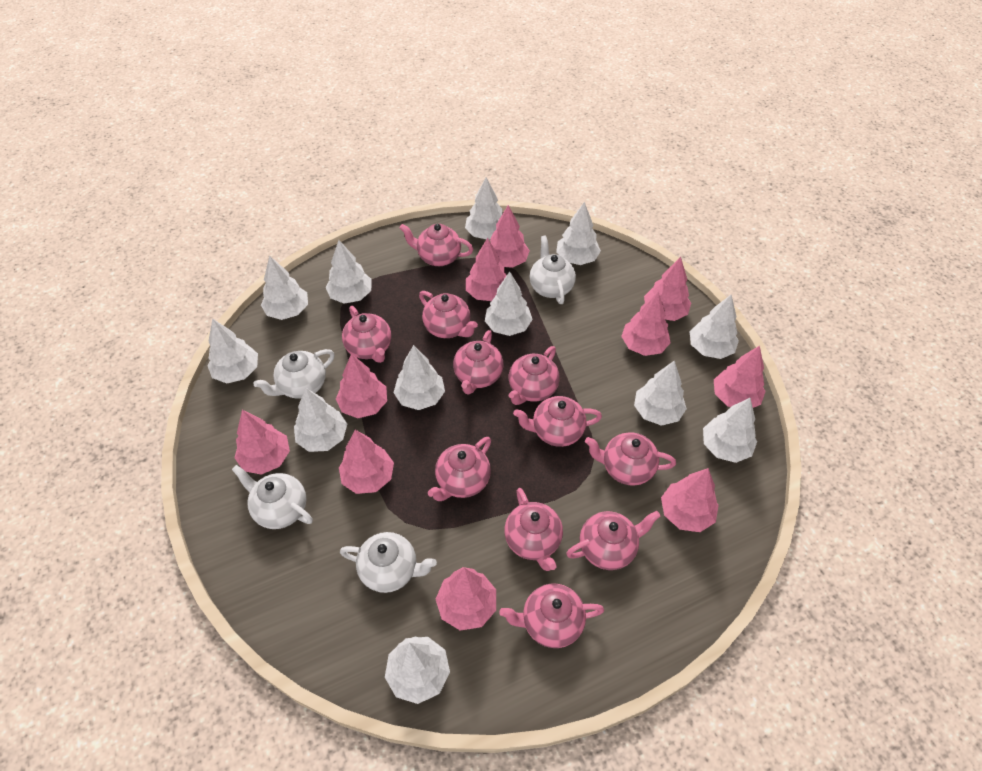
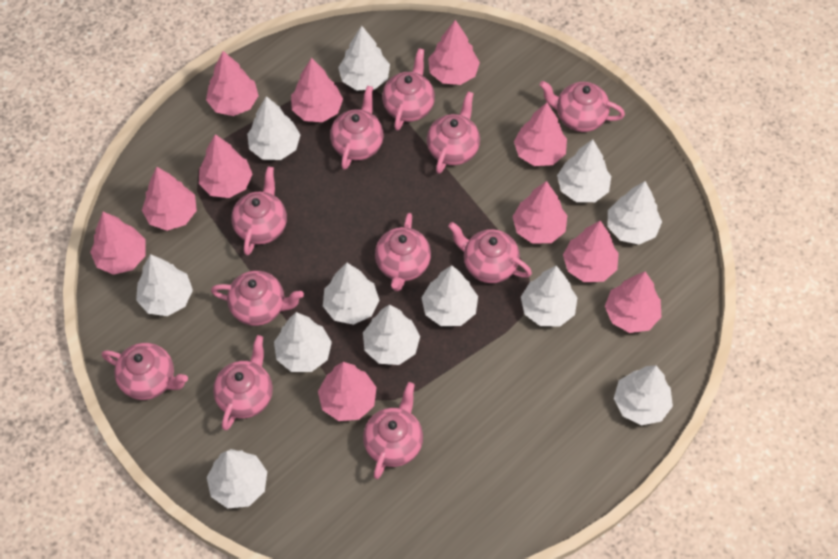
pink tree: 10 -> 11
white teapot: 4 -> 0

